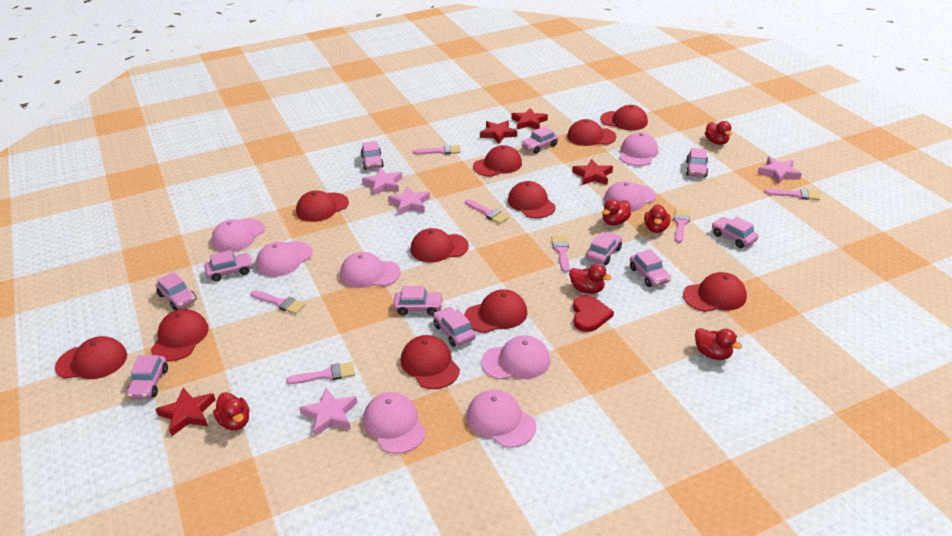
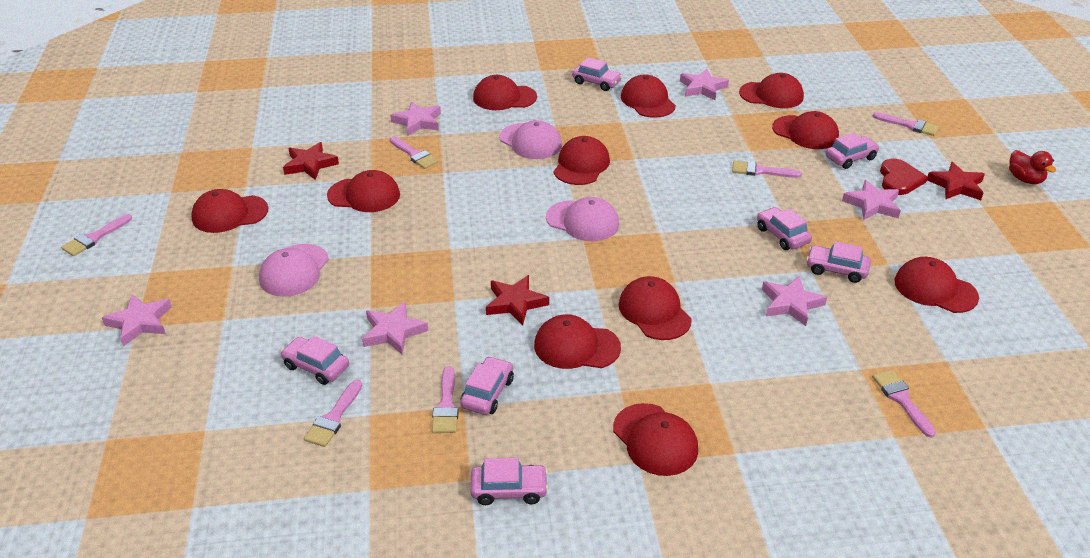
pink cap: 8 -> 3
pink car: 11 -> 7
pink star: 4 -> 6
red duck: 6 -> 1
red star: 4 -> 3

